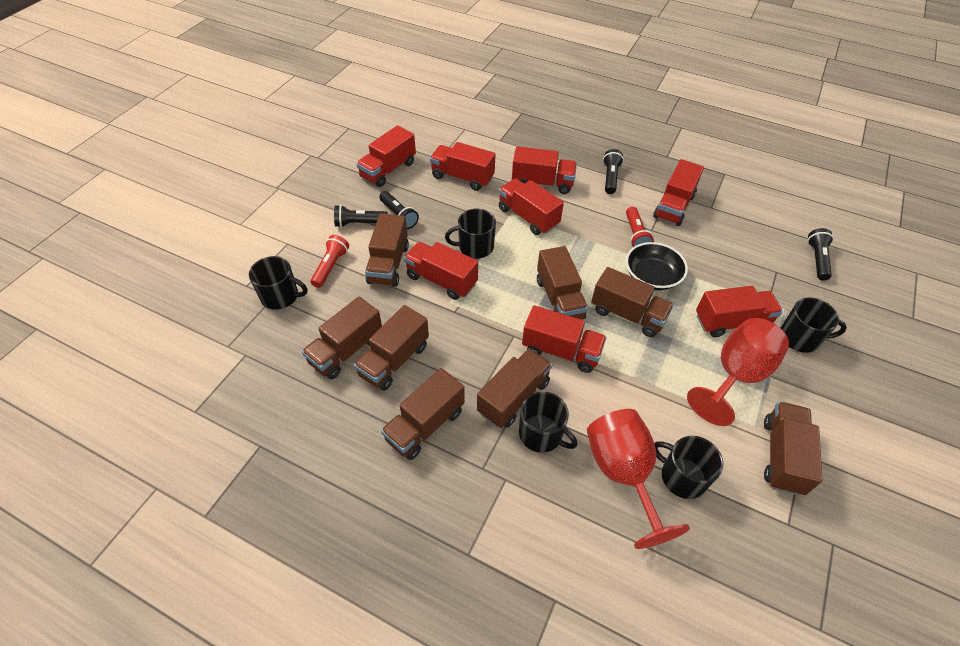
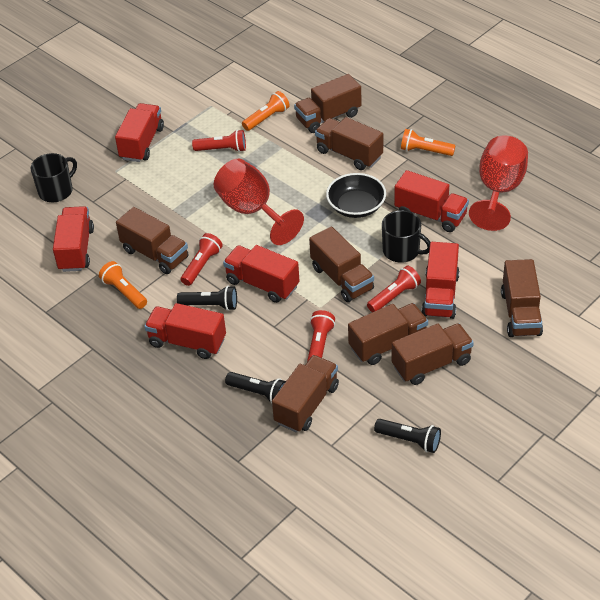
black flashlight: 4 -> 3
black mug: 5 -> 2
orange flashlight: 0 -> 3
red flashlight: 2 -> 4
red truck: 8 -> 6

